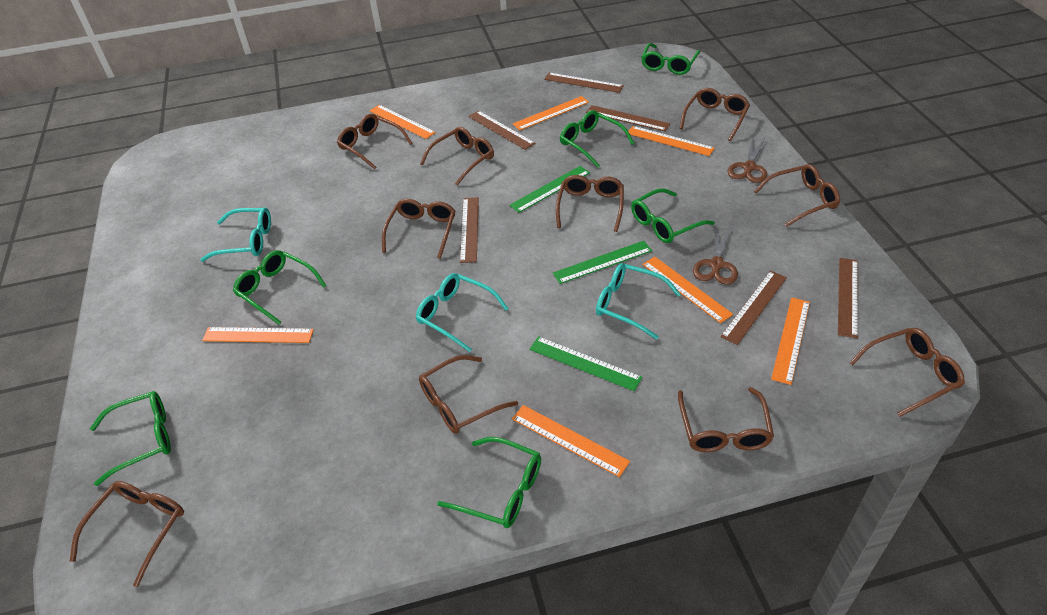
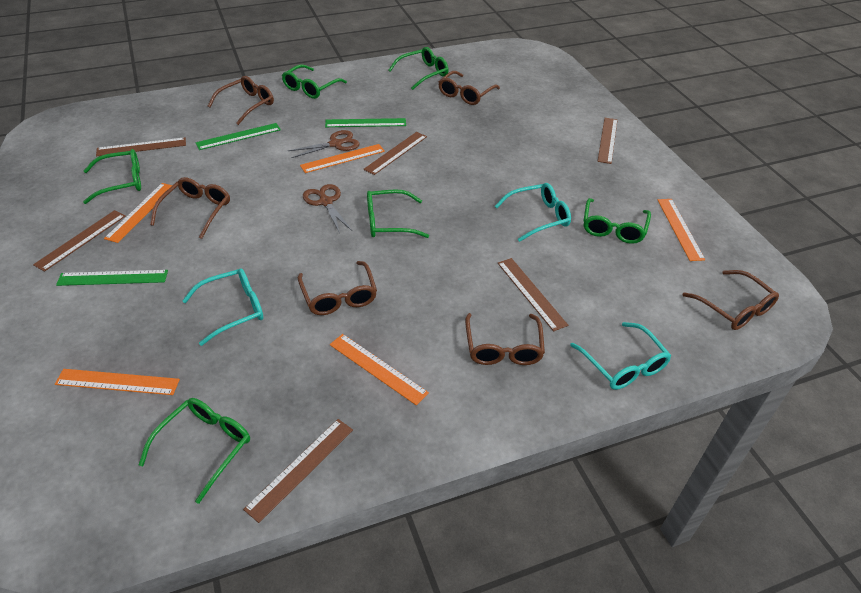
brown glasses: 10 -> 6
orange ruler: 7 -> 5

